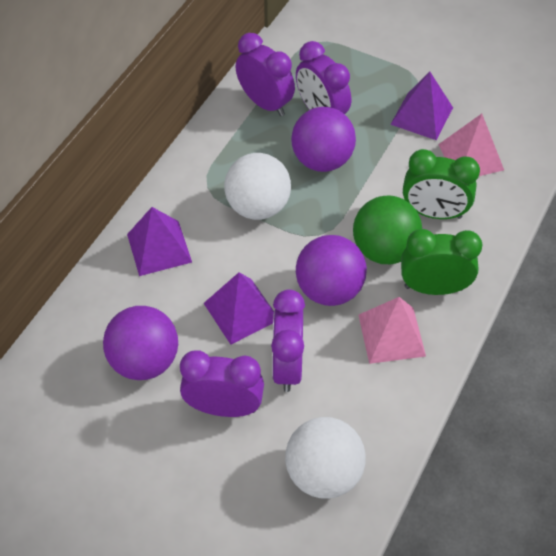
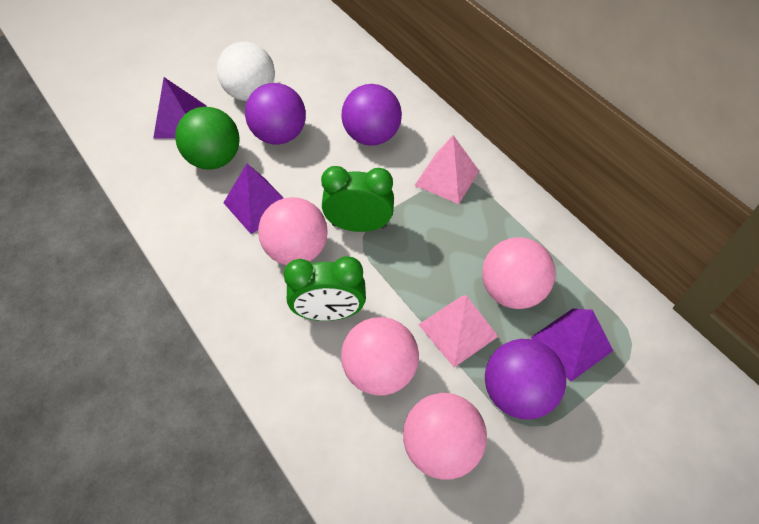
pink ball: 0 -> 4
purple clock: 4 -> 0
white ball: 2 -> 1

